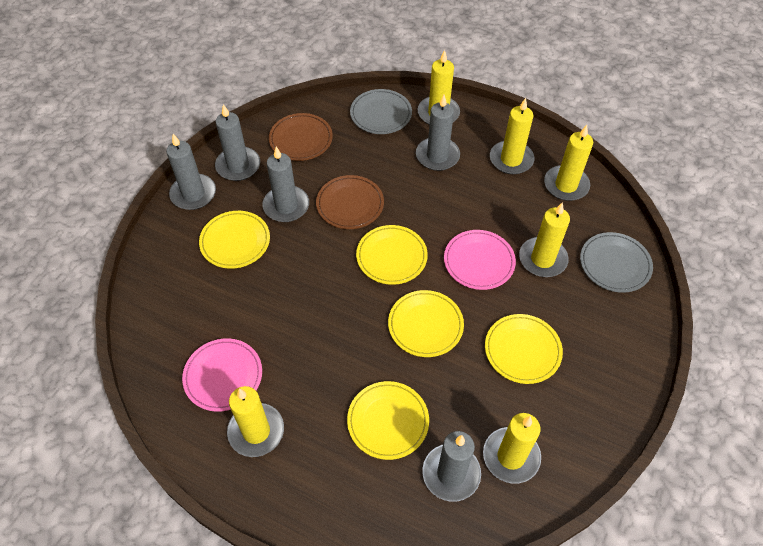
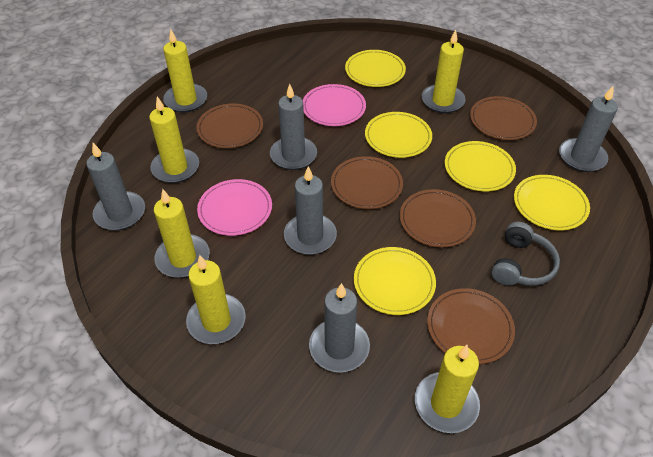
brown plate: 2 -> 5
grey headphones: 0 -> 1
grey plate: 2 -> 0

